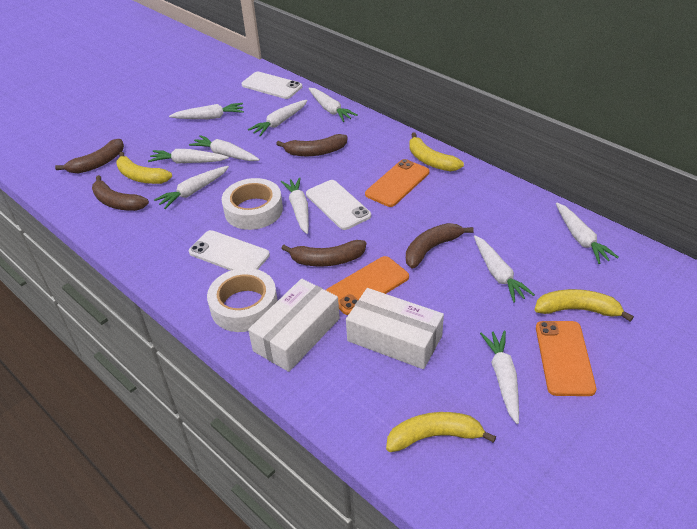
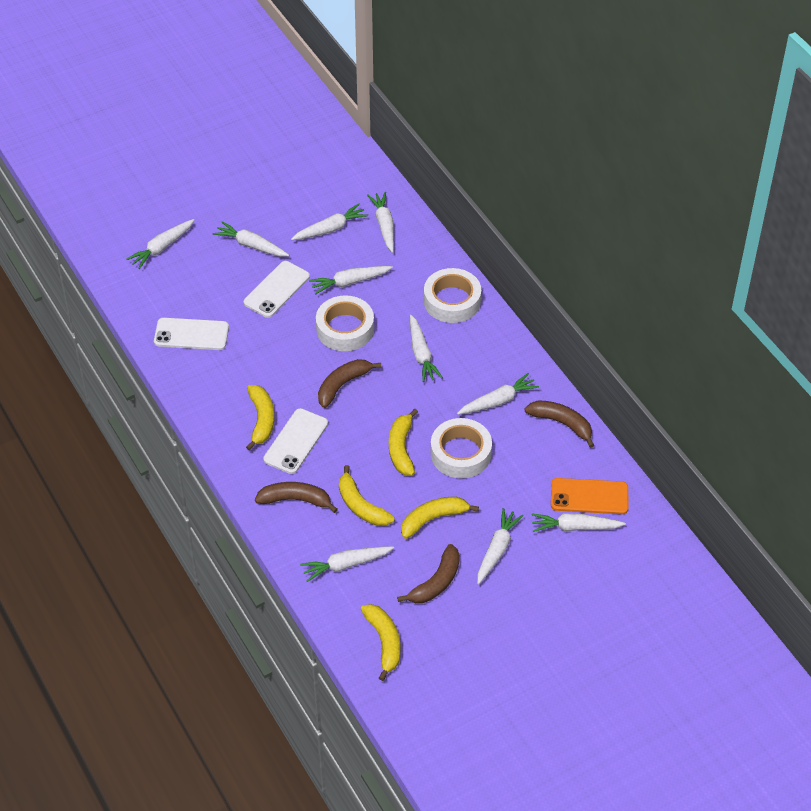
brown banana: 5 -> 4
orange phone: 3 -> 1
white box: 2 -> 0
white tape: 2 -> 3
yellow banana: 4 -> 5

